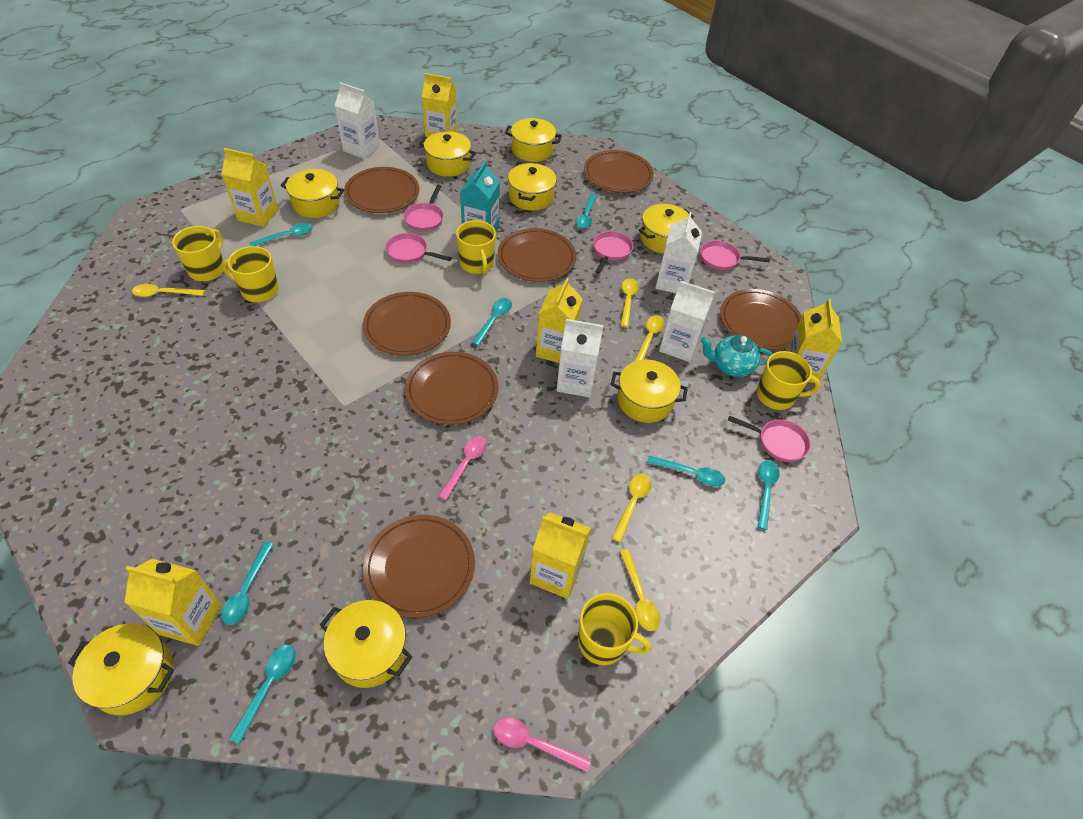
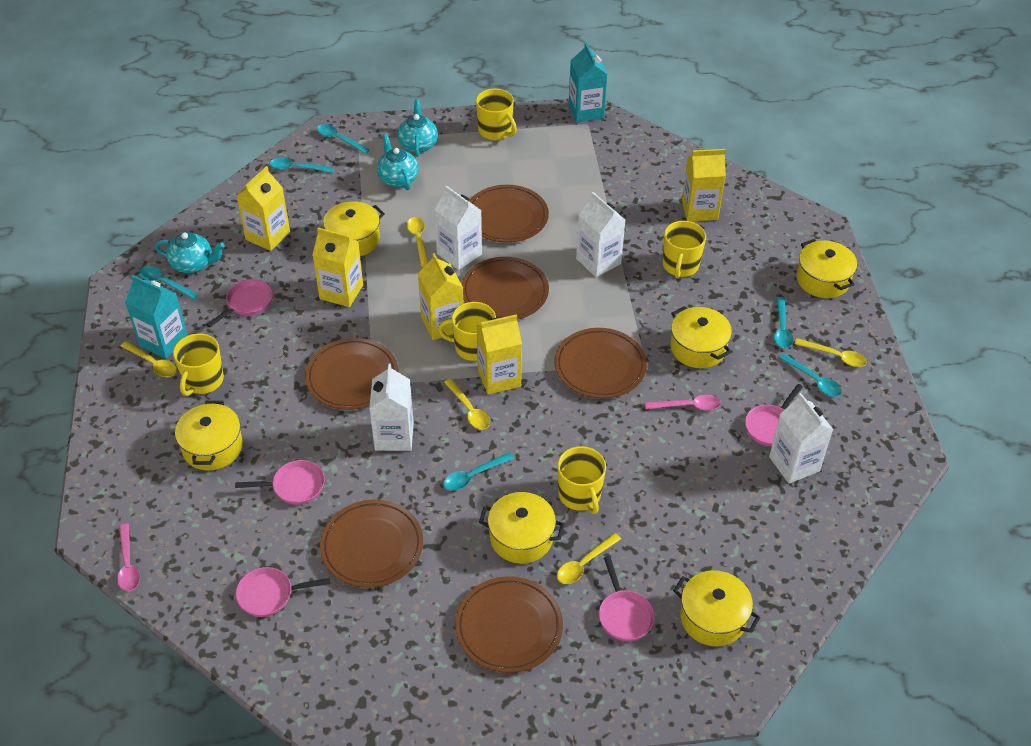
brown plate: 7 -> 6
turquoise carton: 1 -> 2
turquoise spoon: 7 -> 6
turquoise teapot: 1 -> 3
yellow carton: 6 -> 5
yellow pot: 8 -> 6

